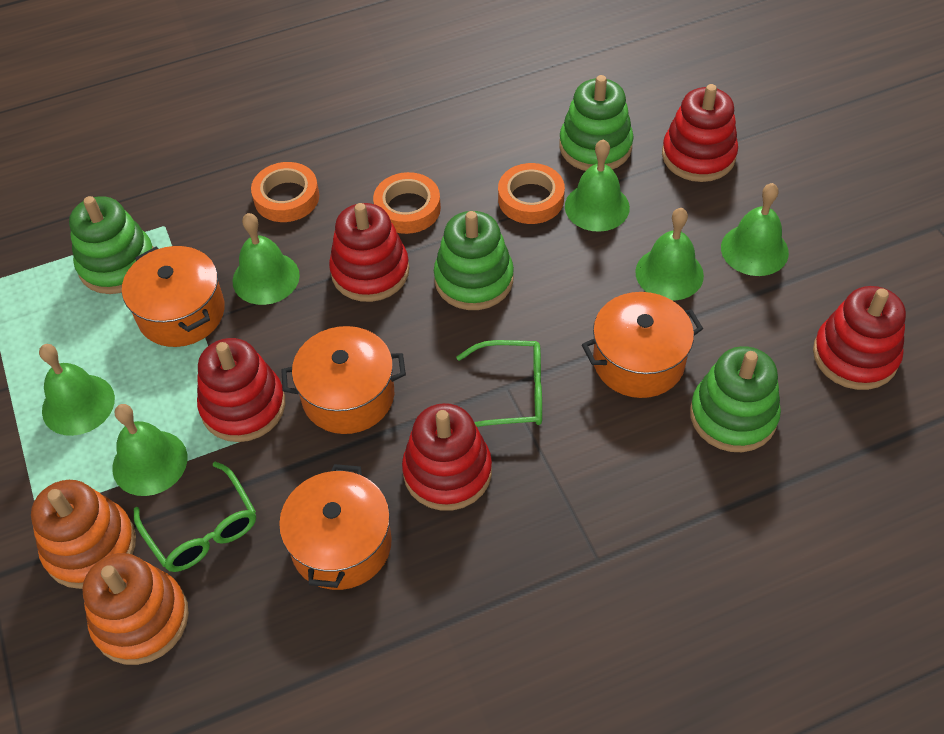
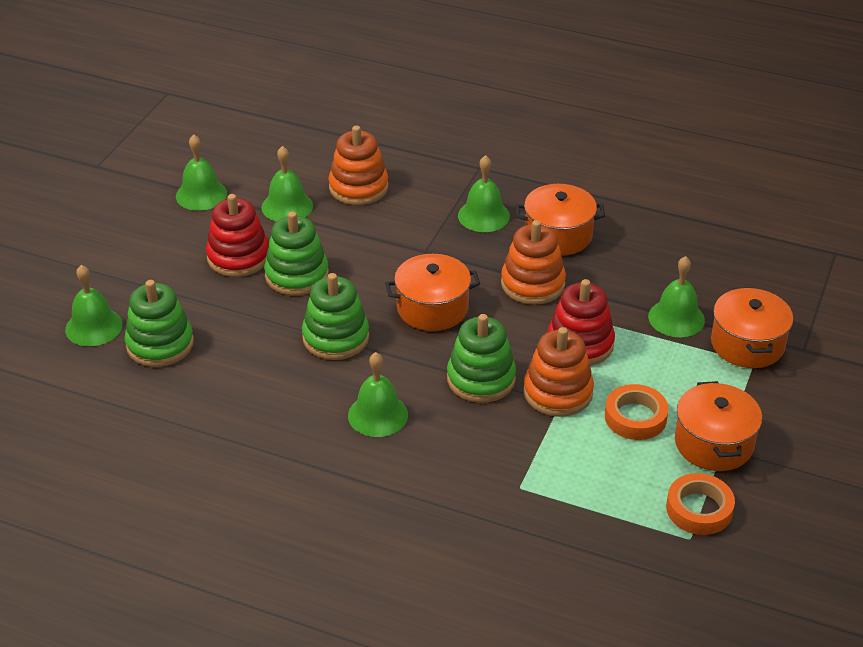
green glasses: 2 -> 0
orange stacking toy: 2 -> 3
orange tape: 3 -> 2
red stacking toy: 5 -> 2

